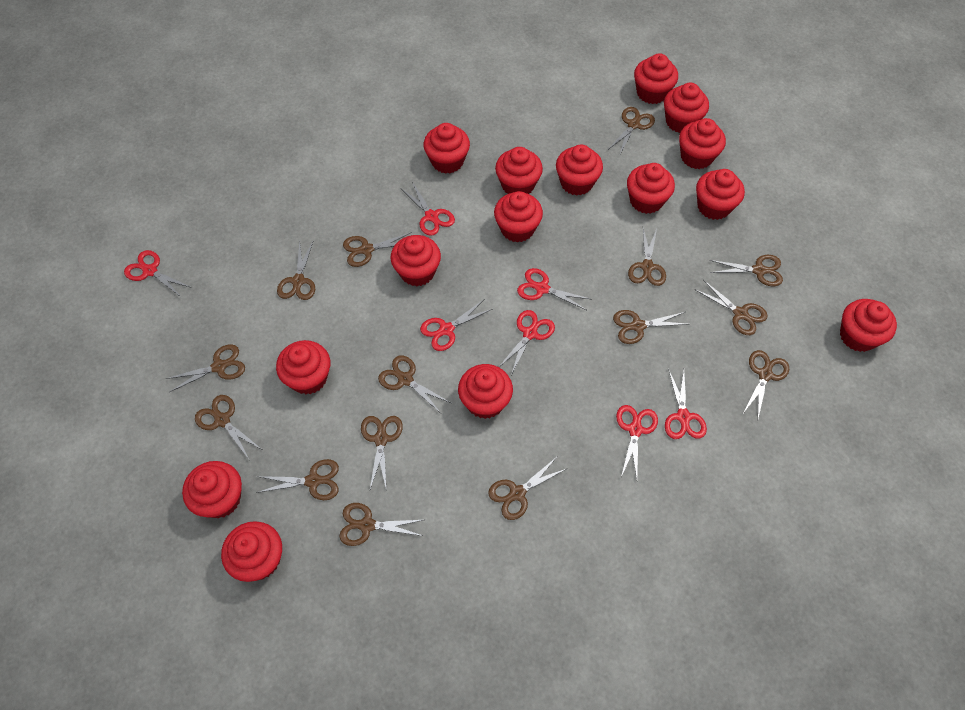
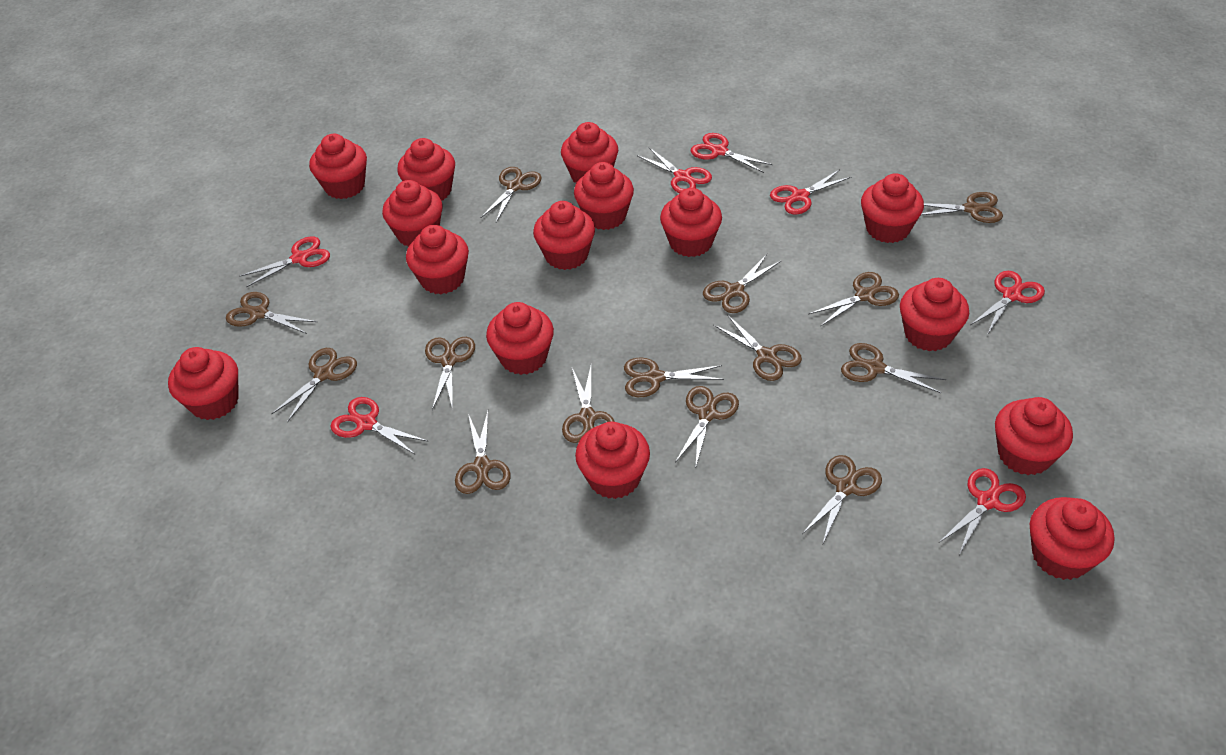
brown scissors: 15 -> 14

